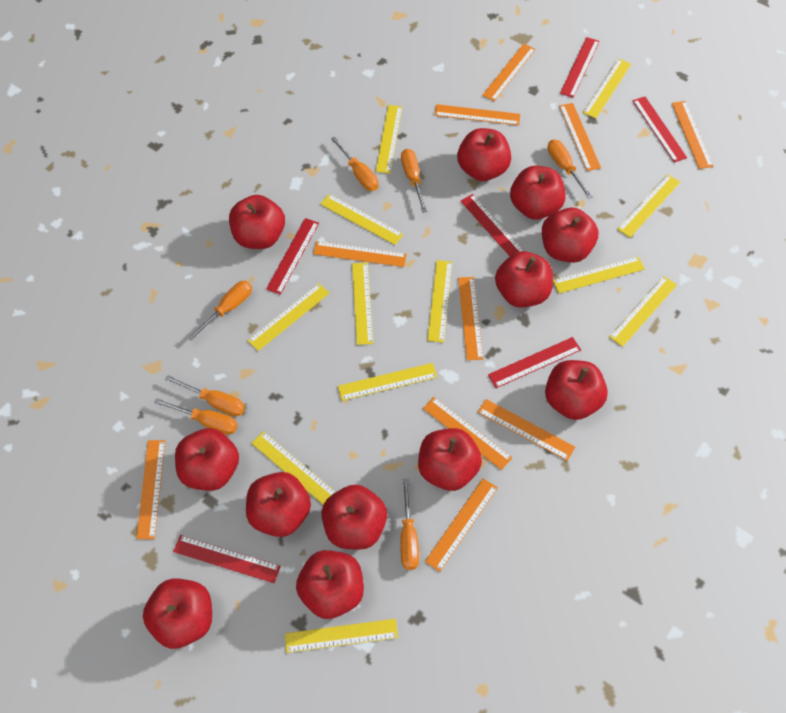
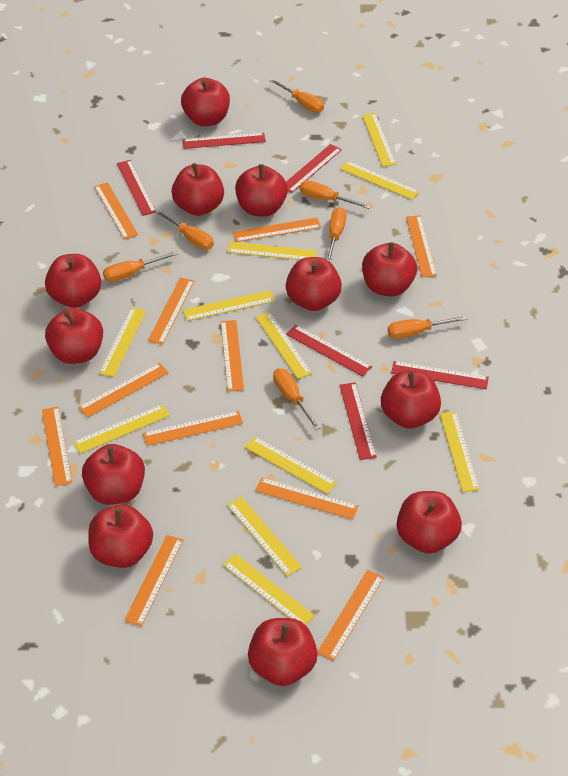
orange ruler: 10 -> 11
yellow ruler: 12 -> 11

